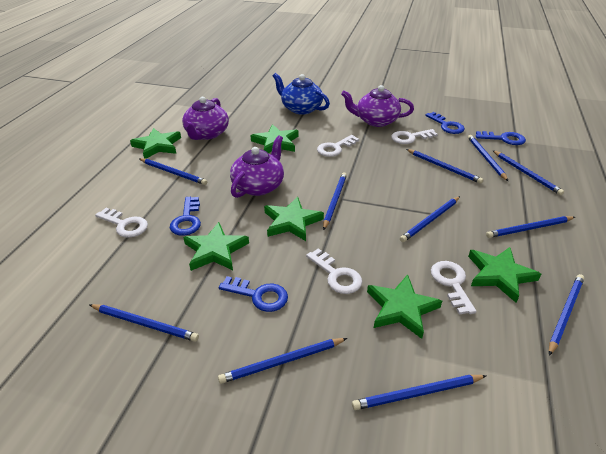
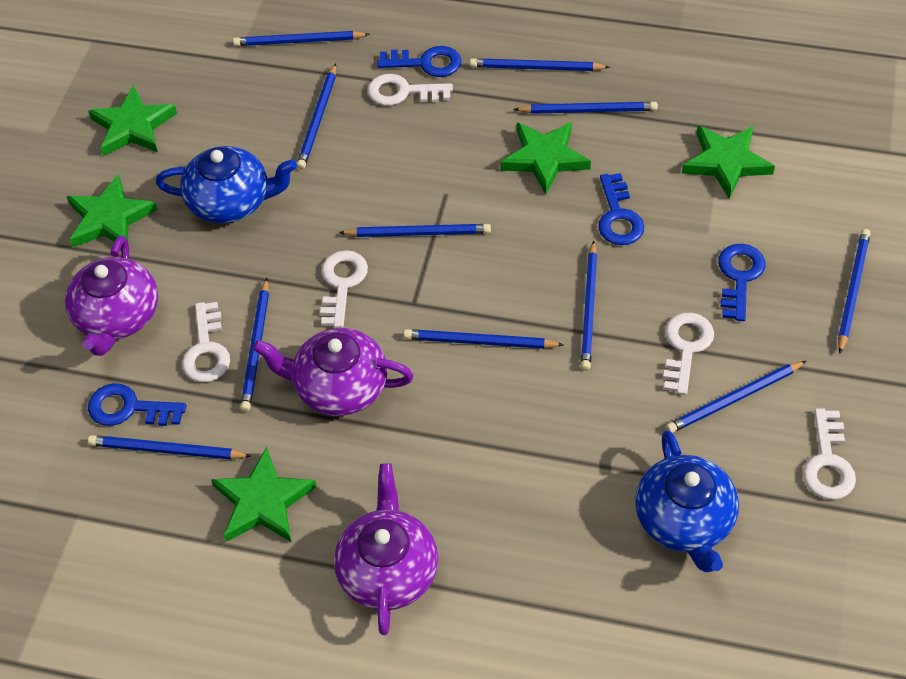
blue teapot: 1 -> 2
green star: 6 -> 5

